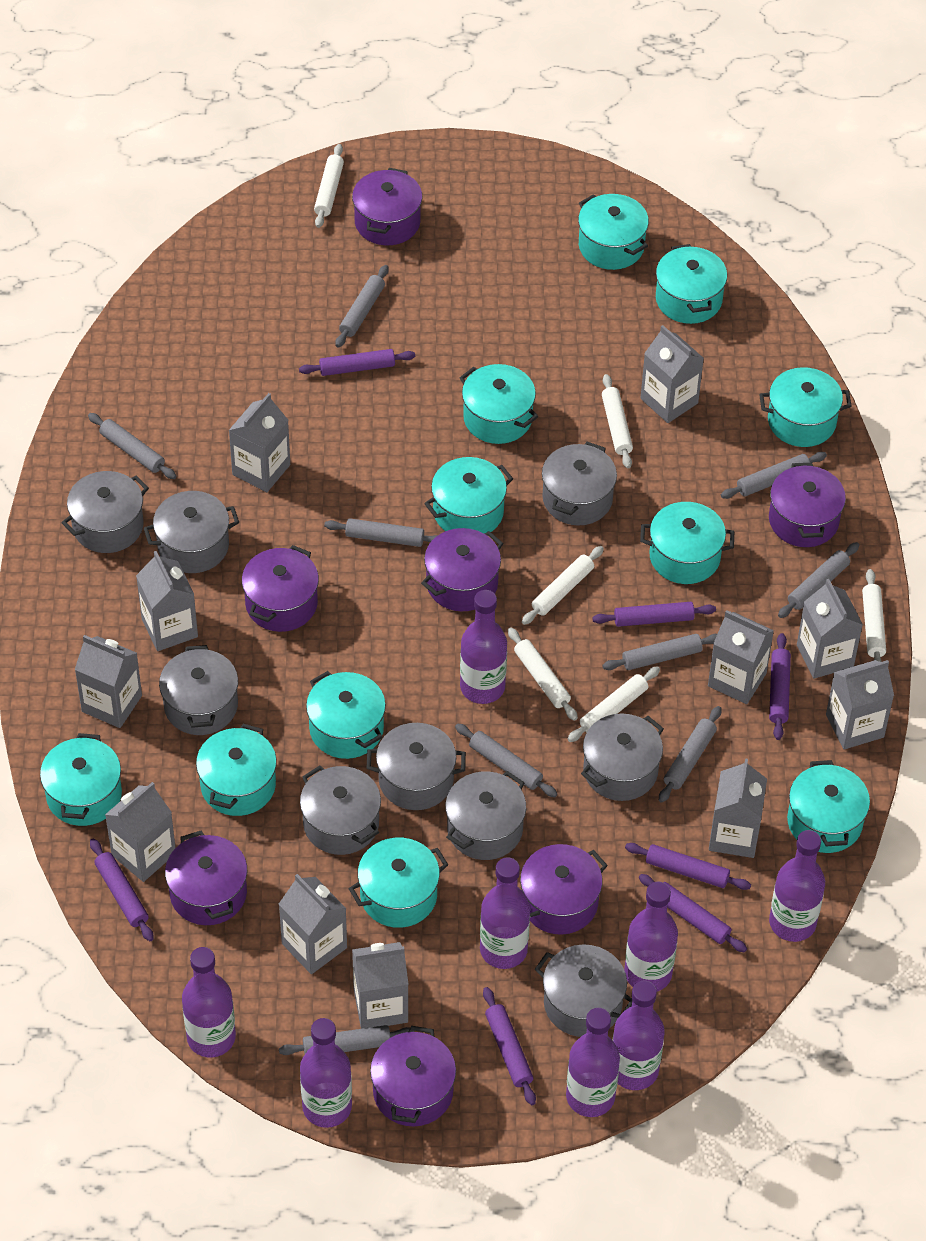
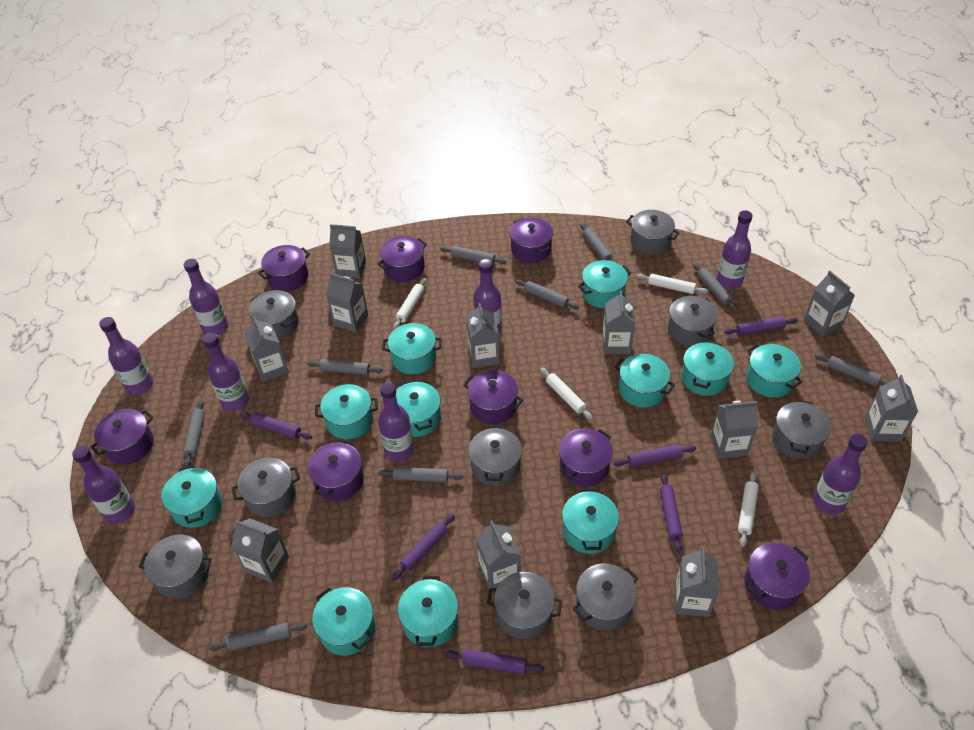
purple pot: 7 -> 8
purple rolling pin: 7 -> 6
white rolling pin: 6 -> 4

